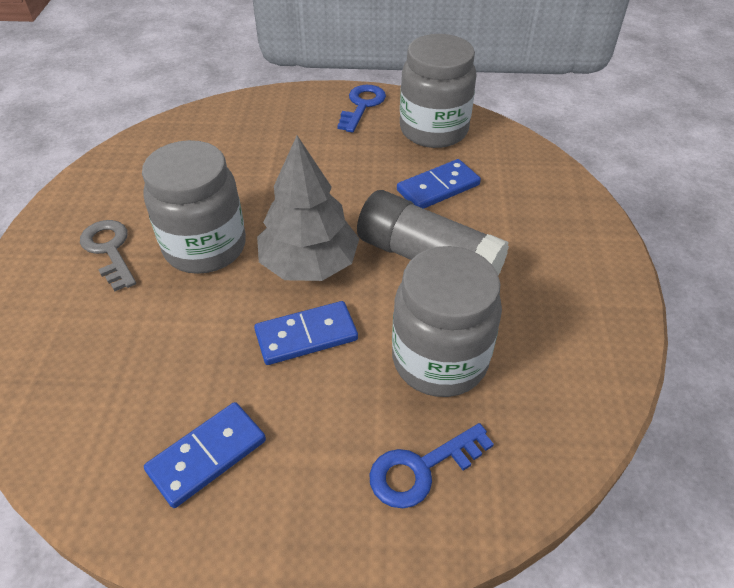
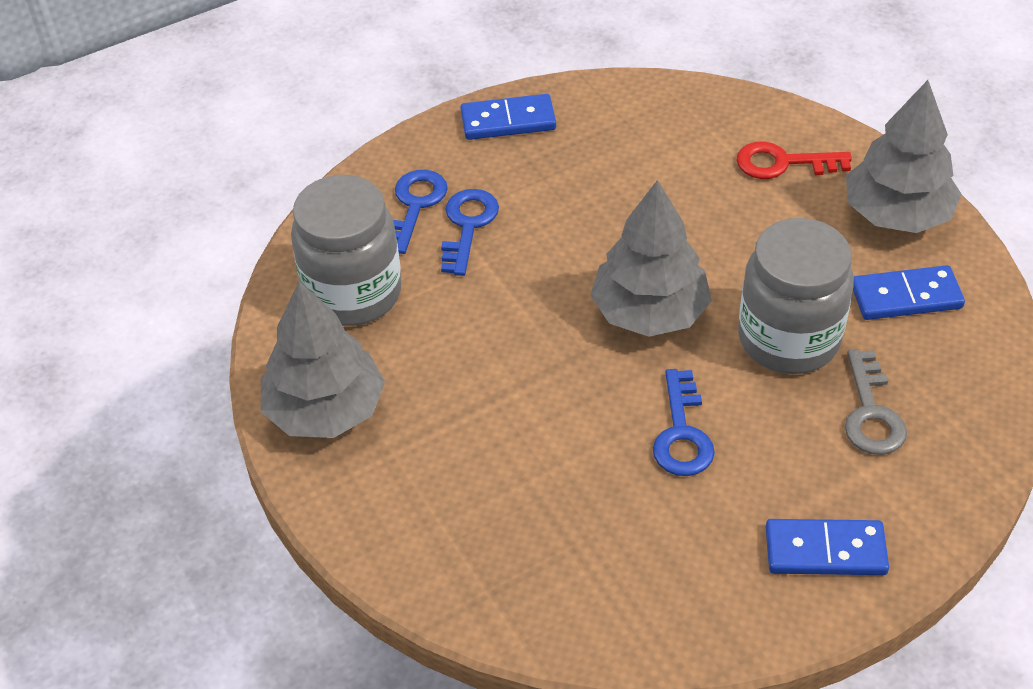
blue key: 2 -> 3
grey glue stick: 1 -> 0
grey jar: 3 -> 2
grey tree: 1 -> 3
red key: 0 -> 1

